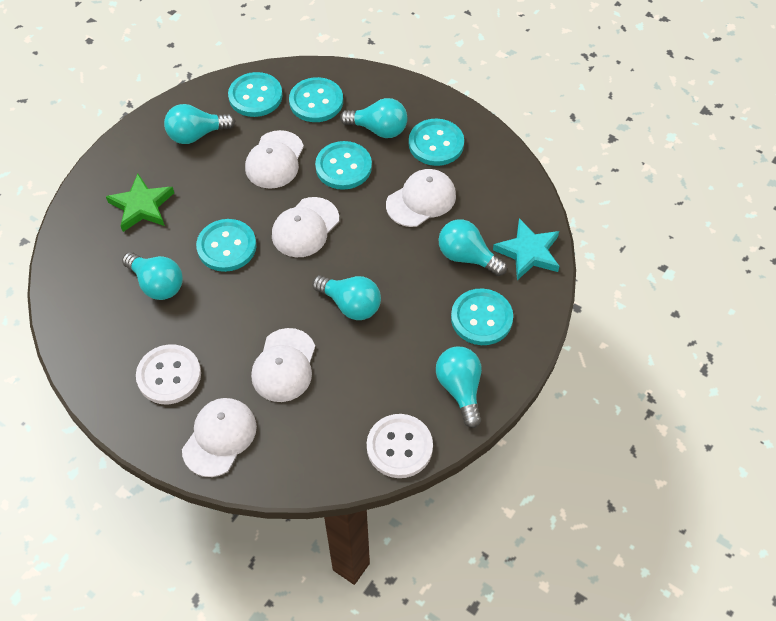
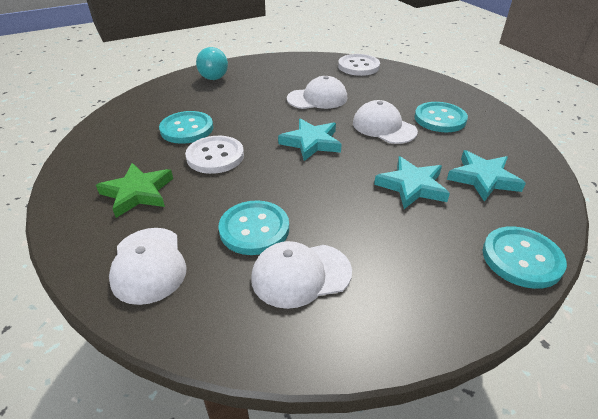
turquoise button: 6 -> 4
turquoise light bulb: 6 -> 1
turquoise star: 1 -> 3
white cap: 5 -> 4

